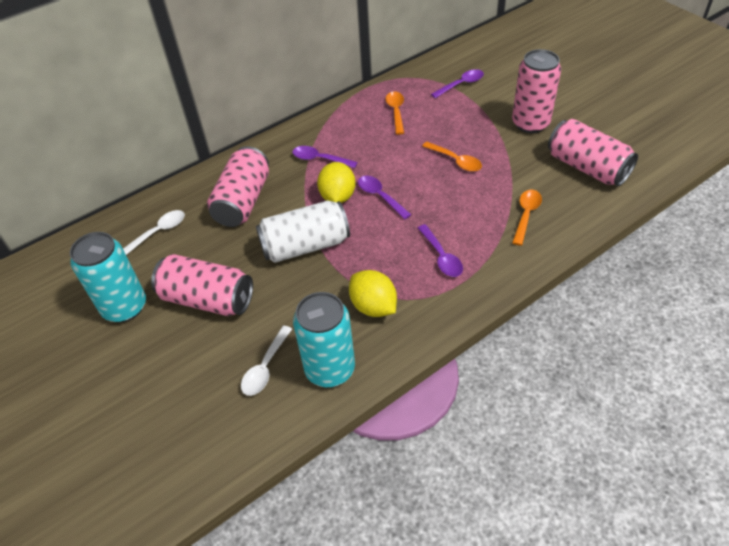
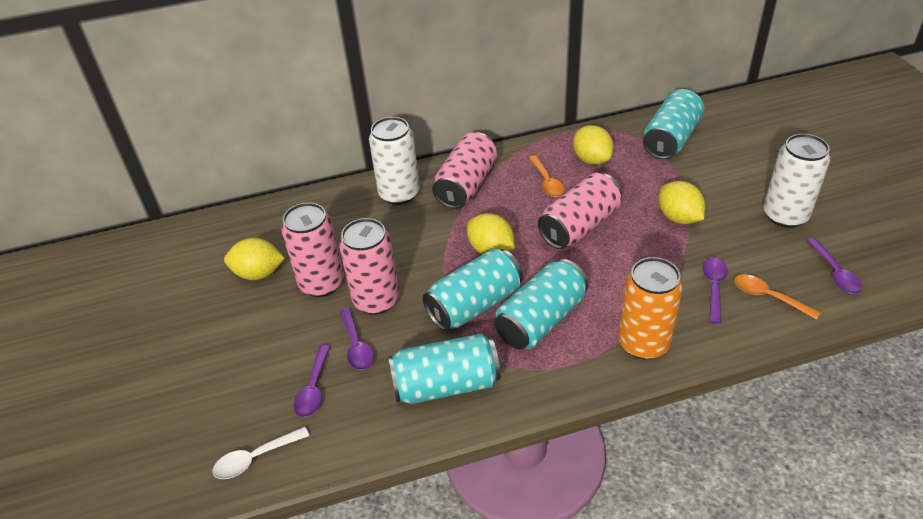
orange can: 0 -> 1
orange spoon: 3 -> 2
turquoise can: 2 -> 4
white can: 1 -> 2
white spoon: 2 -> 1
yellow lemon: 2 -> 4

